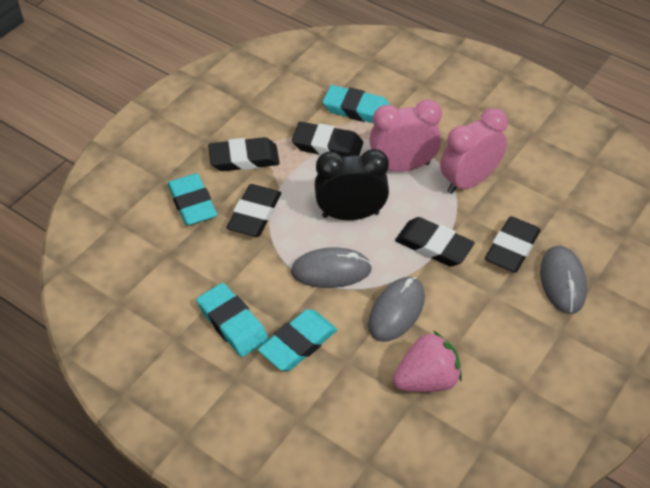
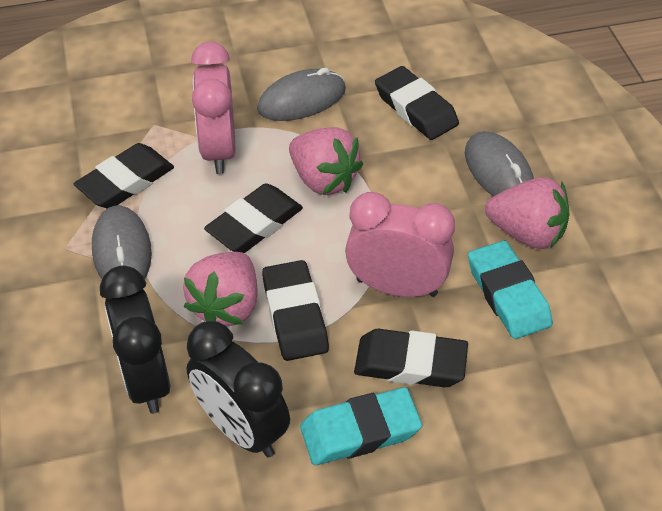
black clock: 1 -> 2
pink strawberry: 1 -> 3
turquoise eraser: 4 -> 2

